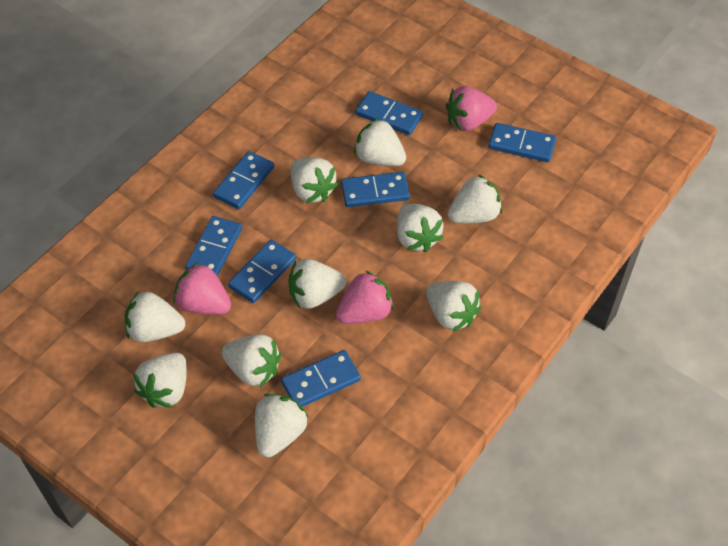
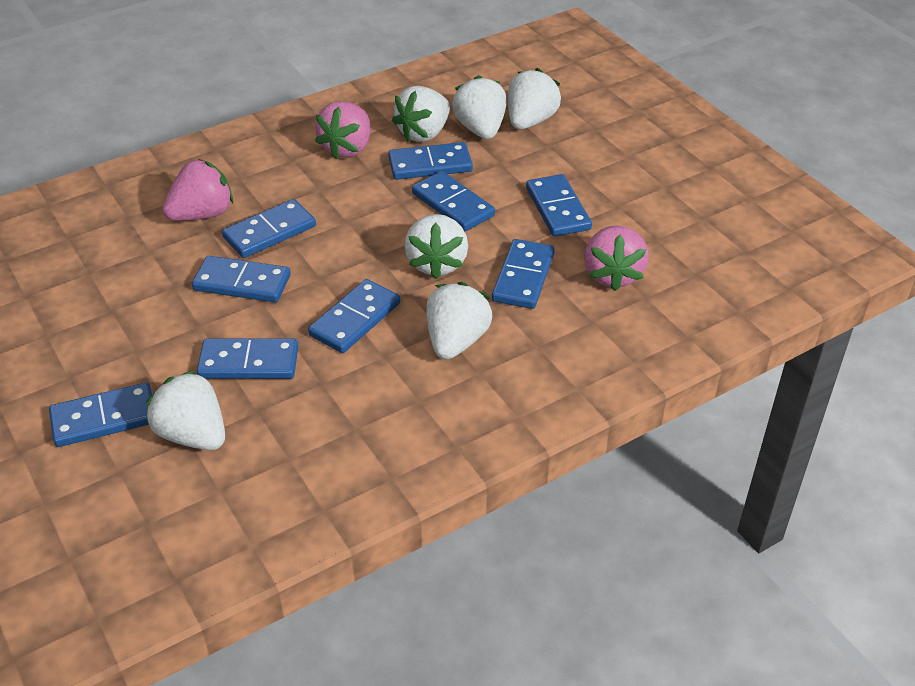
blue domino: 7 -> 9
white strawberry: 10 -> 6

